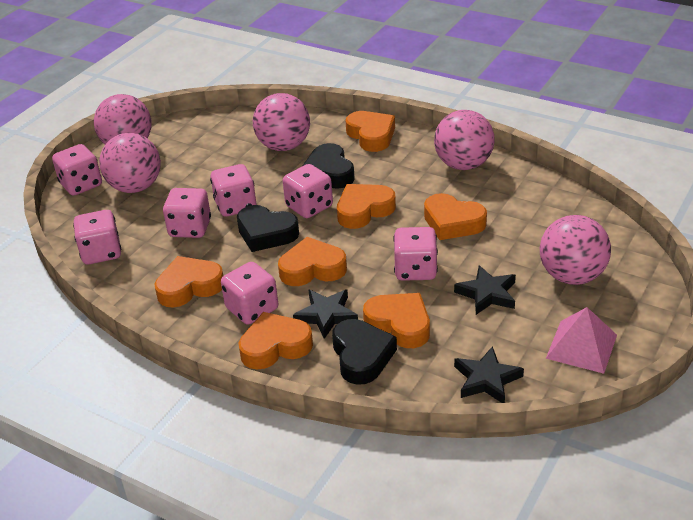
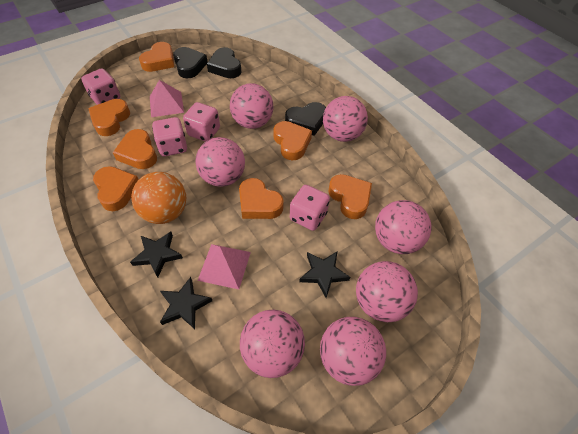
orange ball: 0 -> 1
pink ball: 5 -> 7
pink dice: 7 -> 4
pink pyramid: 1 -> 2

